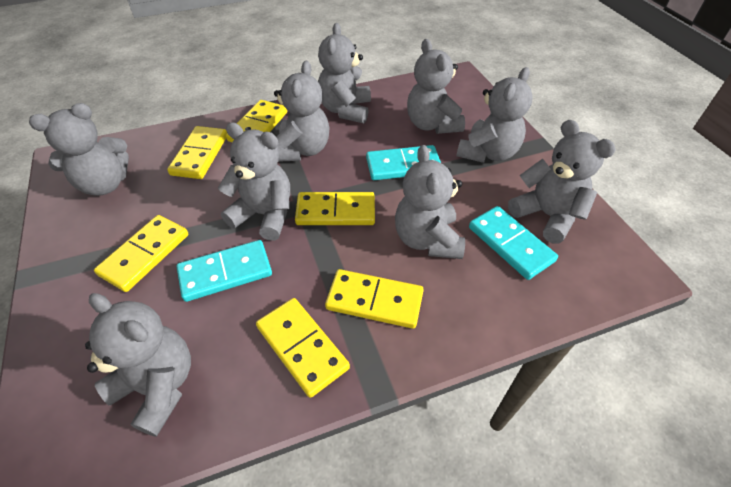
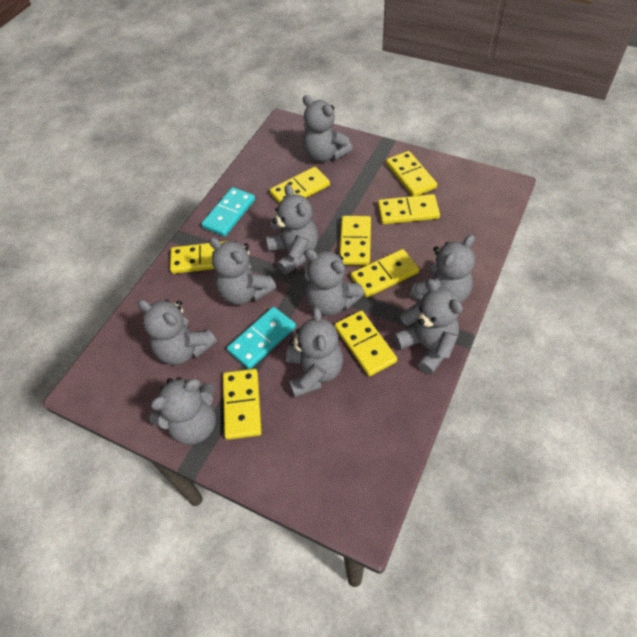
turquoise domino: 3 -> 2
yellow domino: 6 -> 8

